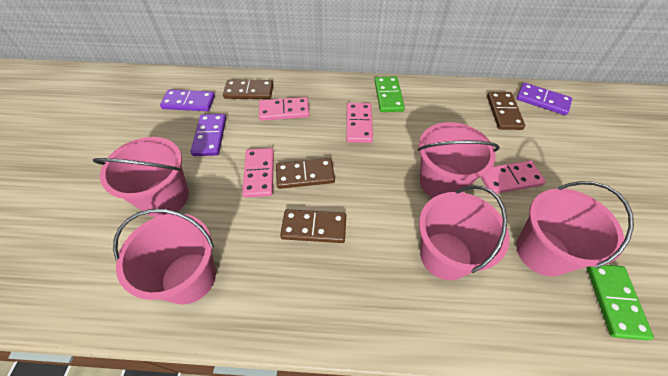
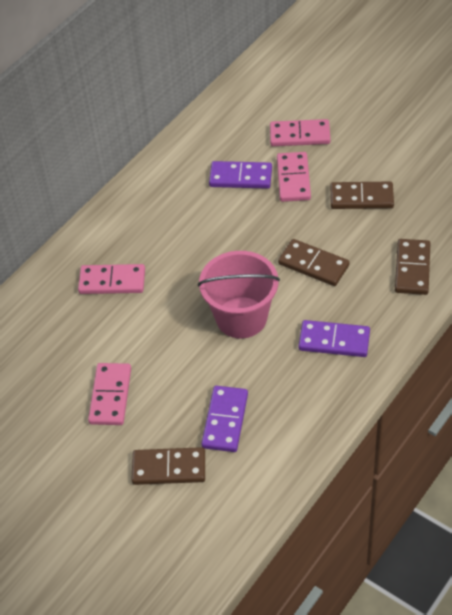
green domino: 2 -> 0
pink bucket: 5 -> 1

